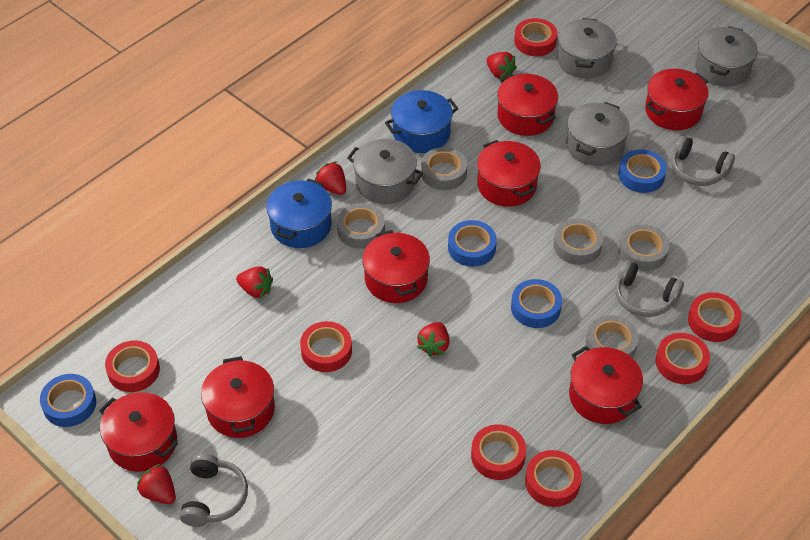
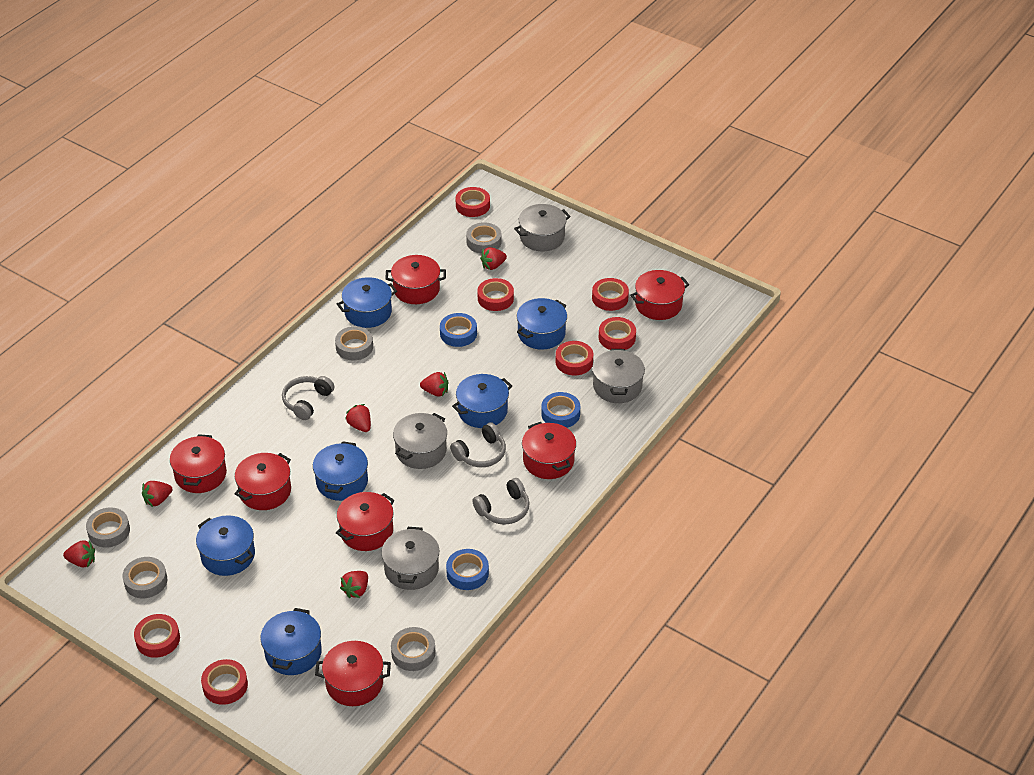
blue pot: 2 -> 6
blue tape: 4 -> 3
red strawberry: 5 -> 6

